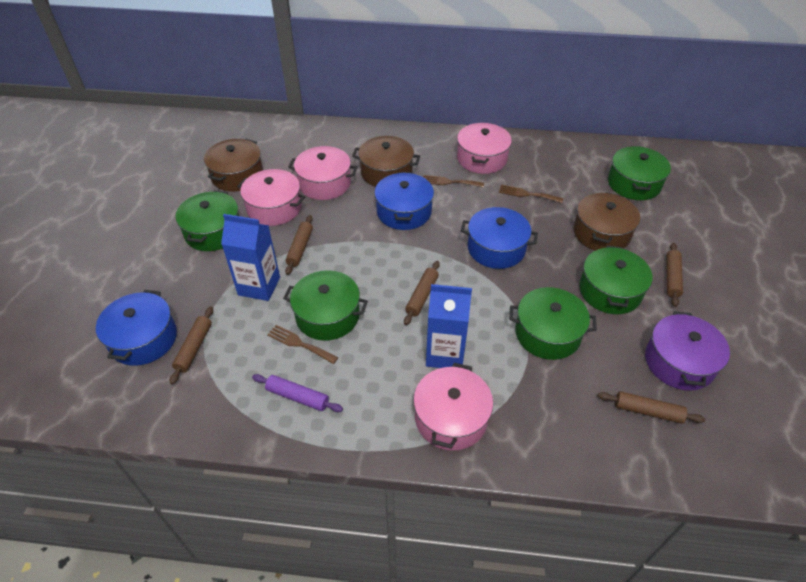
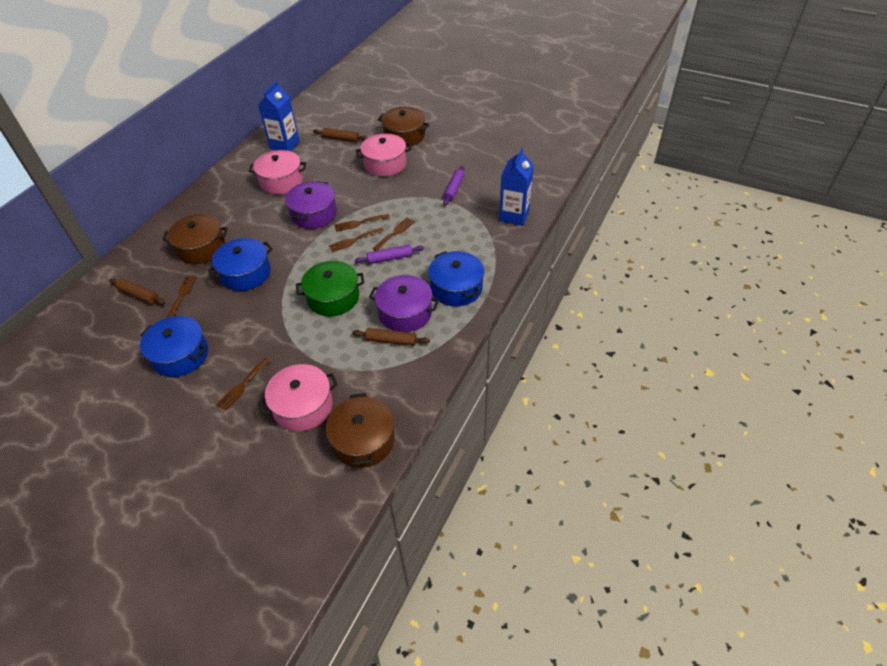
brown fork: 3 -> 5
brown rolling pin: 5 -> 3
green pot: 5 -> 1
pink pot: 4 -> 3
purple pot: 1 -> 2
purple rolling pin: 1 -> 2

